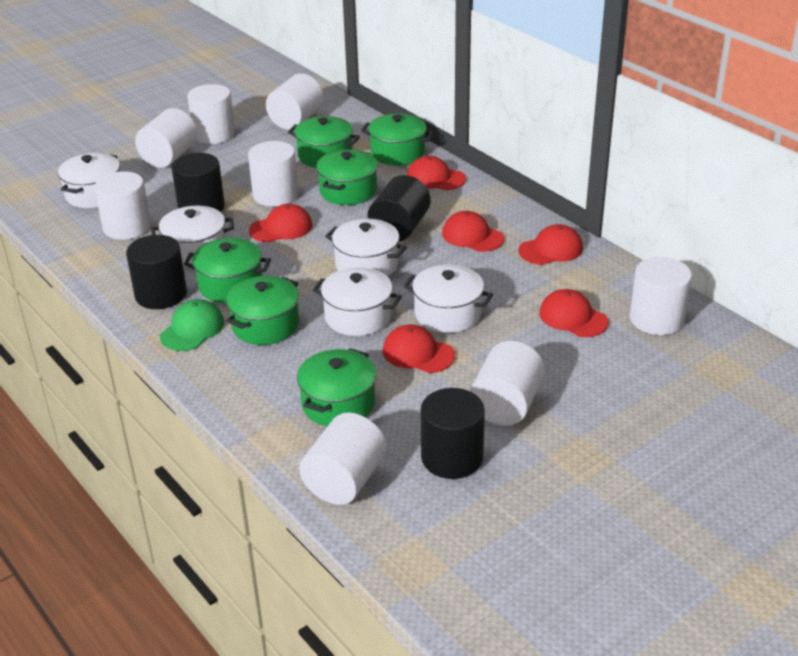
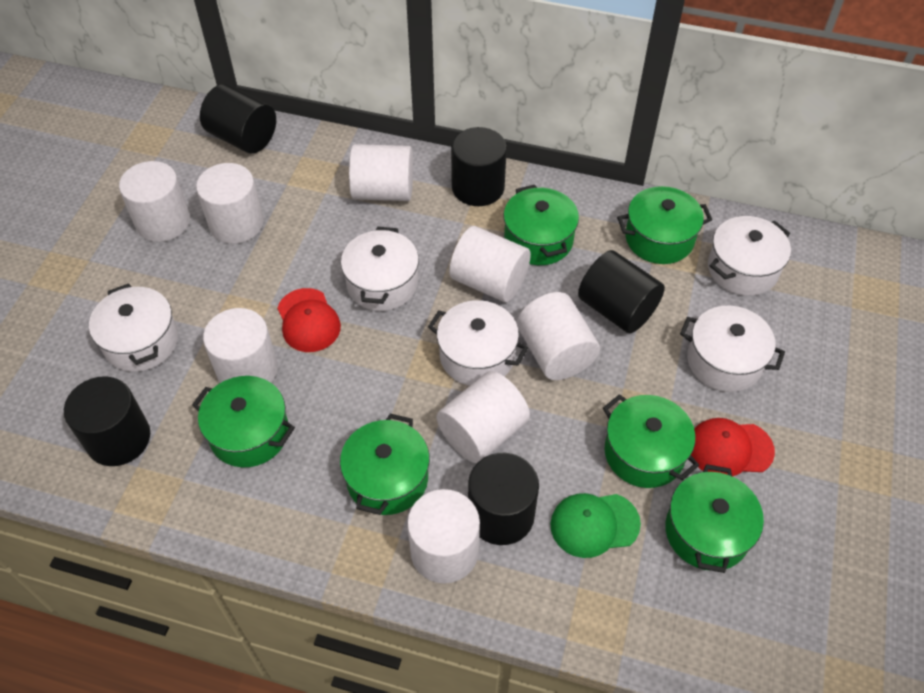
black cylinder: 4 -> 5
red cap: 6 -> 2

